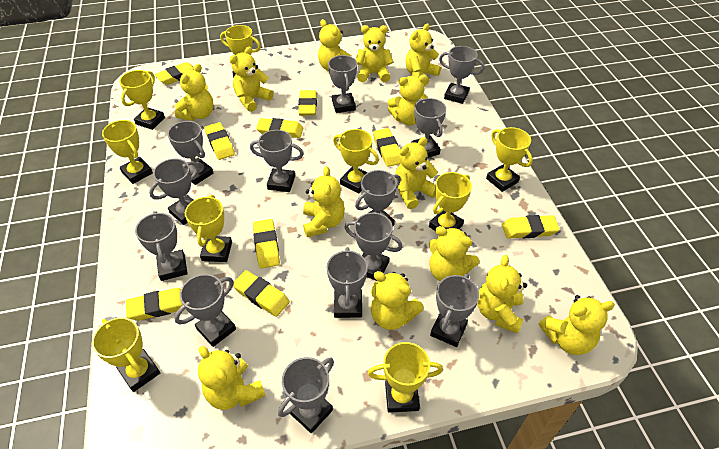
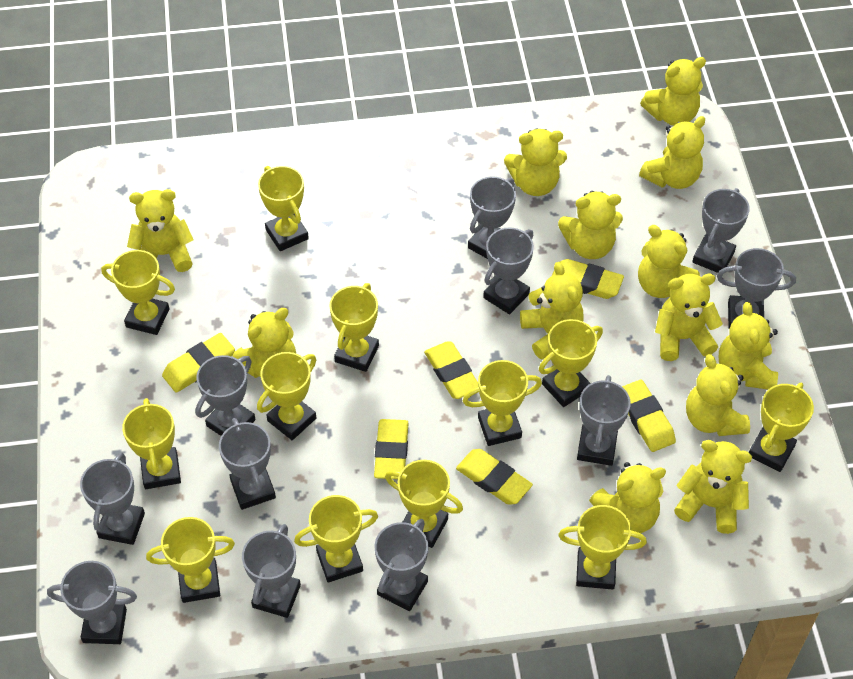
grey trophy: 13 -> 11
yellow eraser: 9 -> 6
yellow trophy: 9 -> 12

